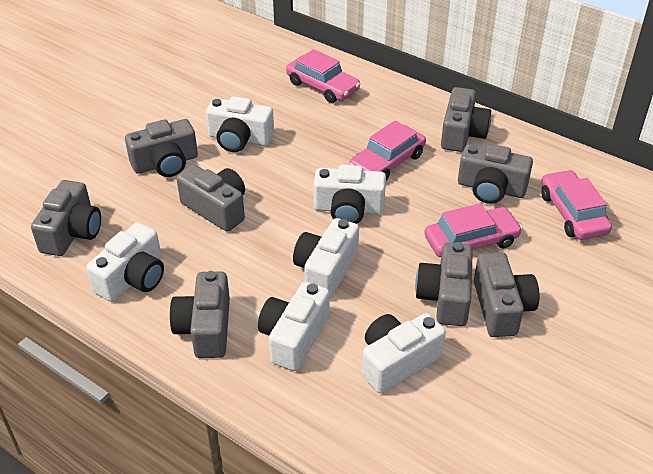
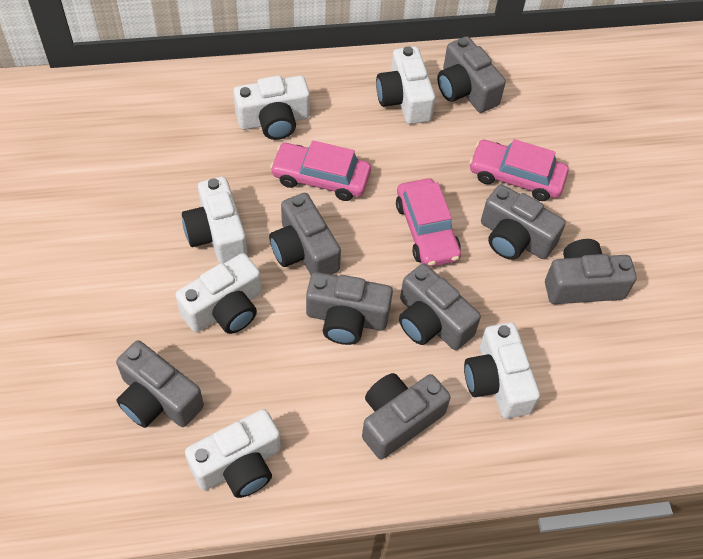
pink car: 4 -> 3

